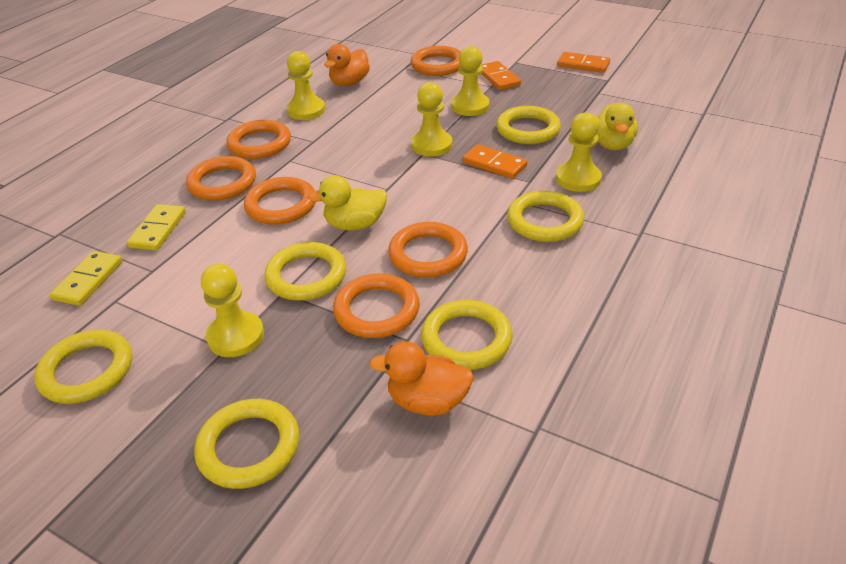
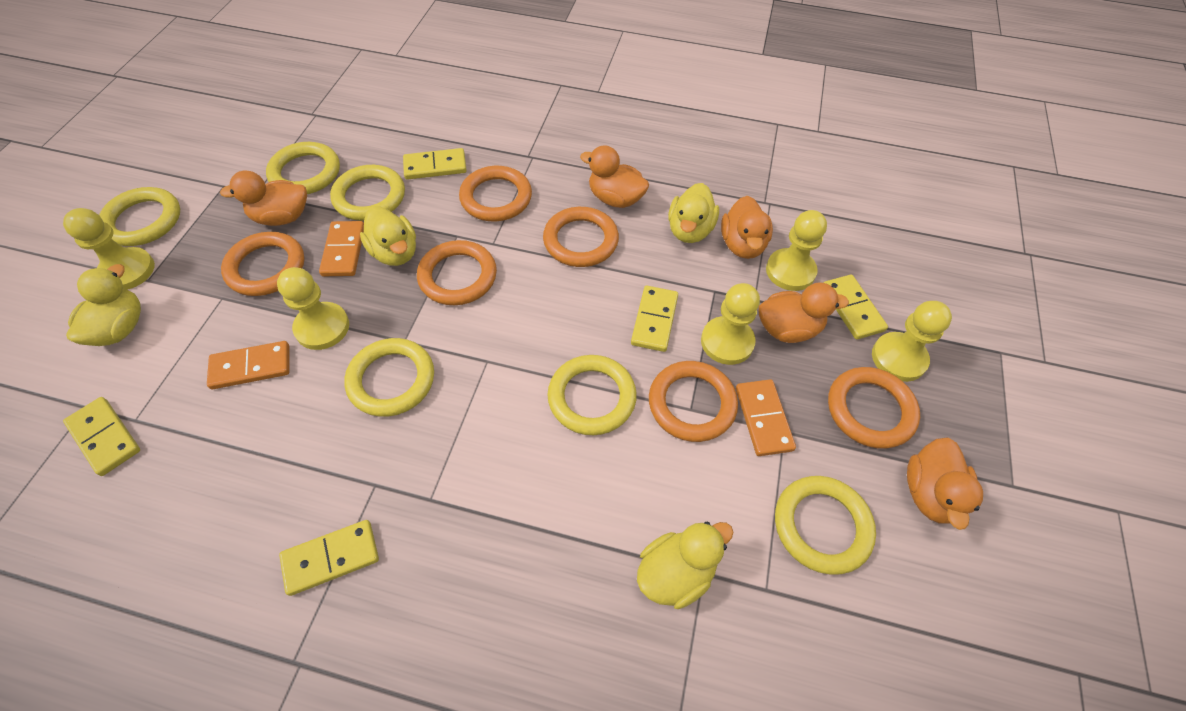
orange duck: 2 -> 5
yellow domino: 2 -> 5
yellow duck: 2 -> 4

